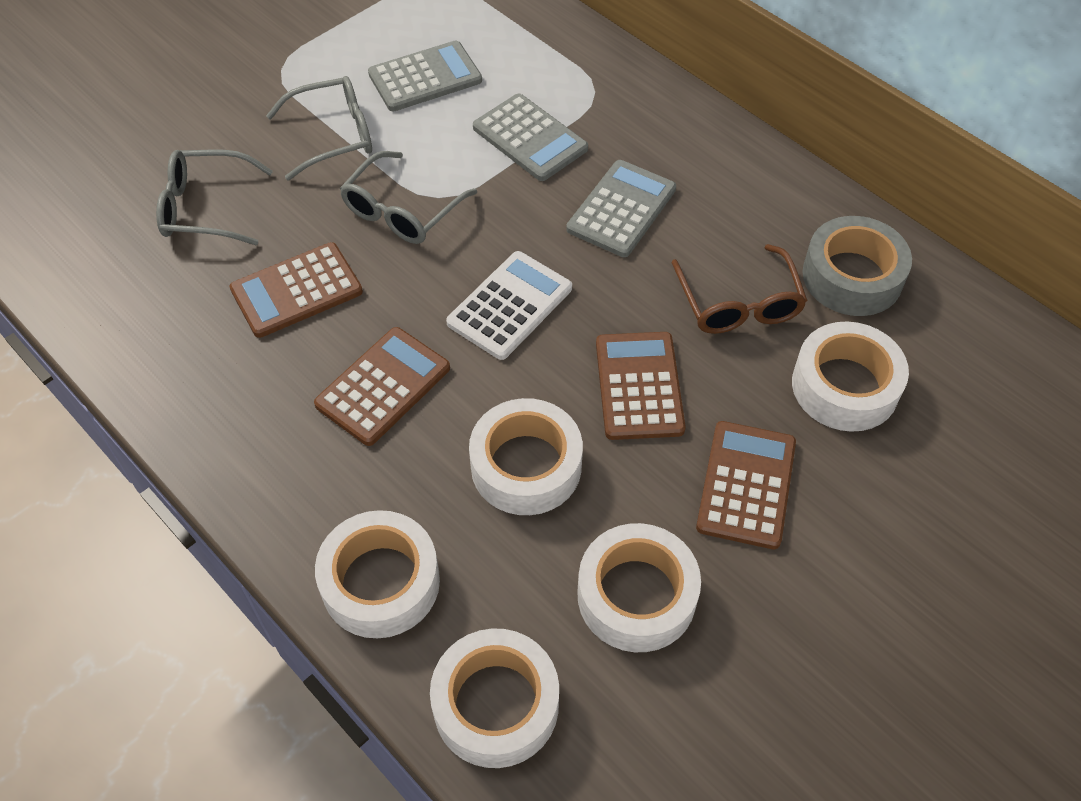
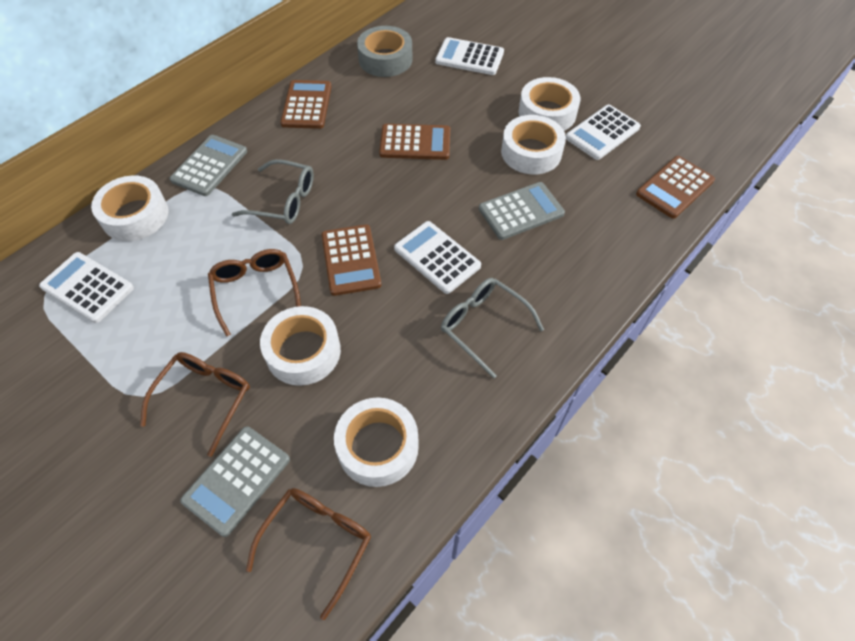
brown glasses: 1 -> 3
grey glasses: 3 -> 2
white calculator: 1 -> 4

